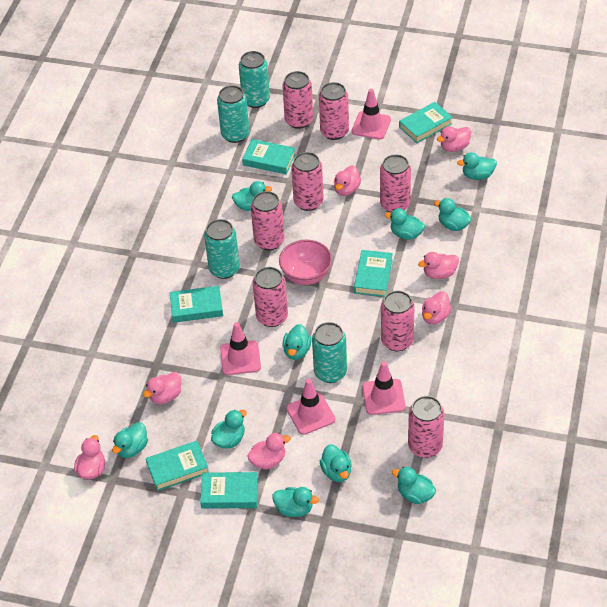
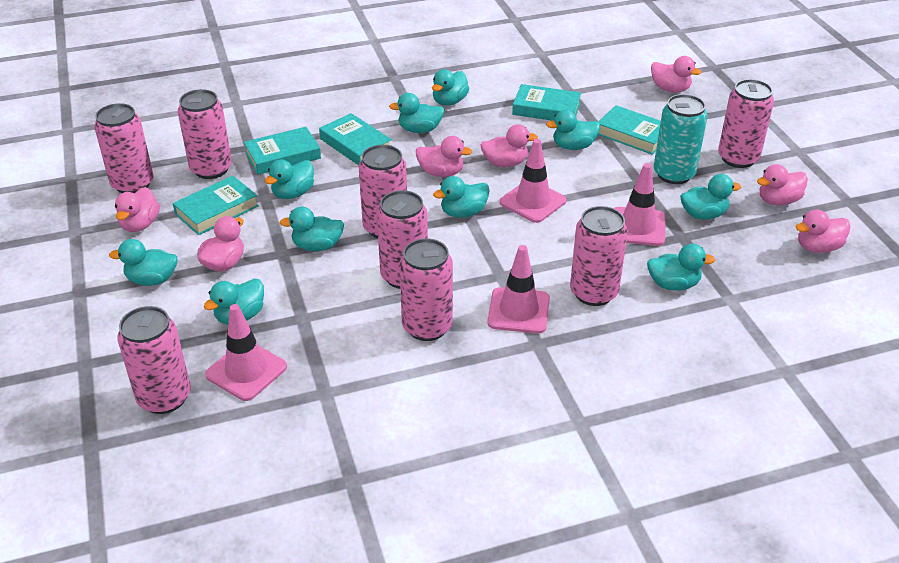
pink bowl: 1 -> 0
turquoise book: 6 -> 5
turquoise can: 4 -> 1

